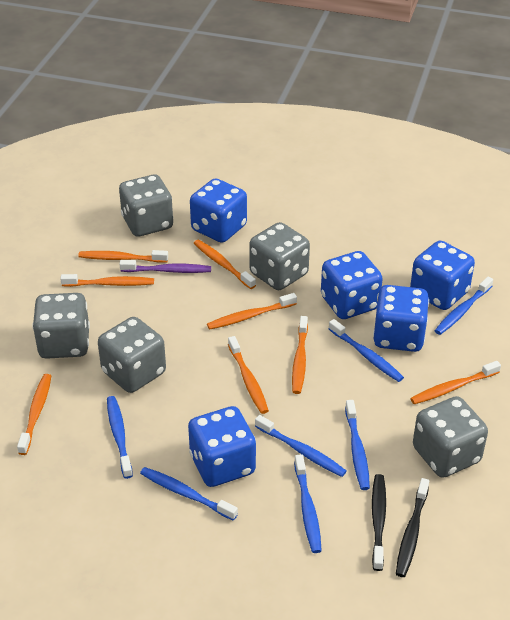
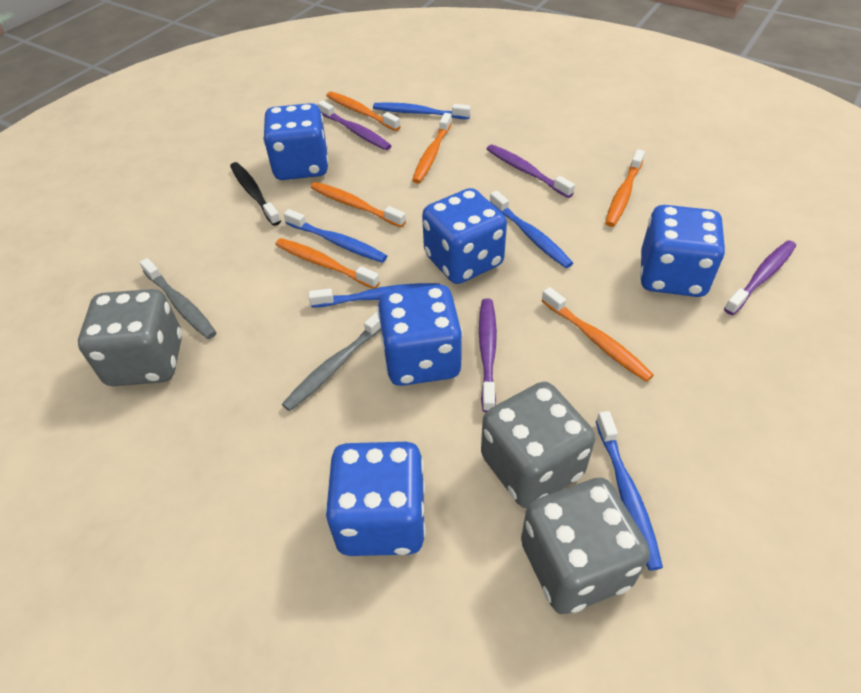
black toothbrush: 2 -> 1
blue toothbrush: 7 -> 5
grey dice: 5 -> 3
grey toothbrush: 0 -> 2
orange toothbrush: 8 -> 6
purple toothbrush: 1 -> 4

